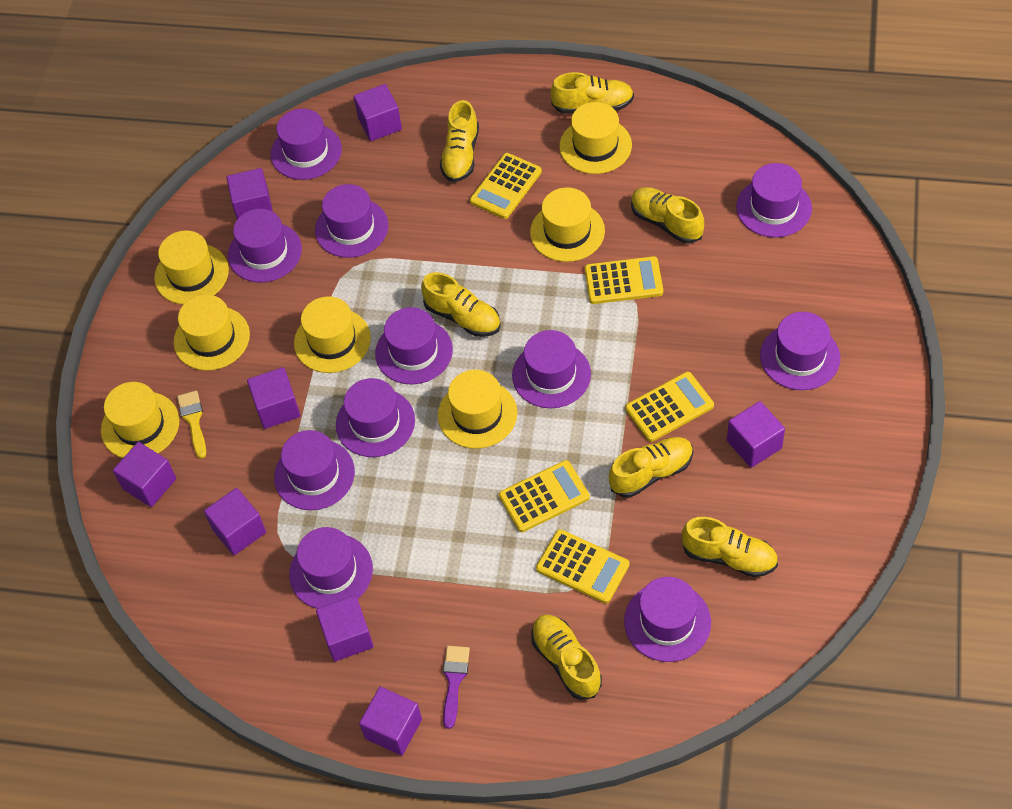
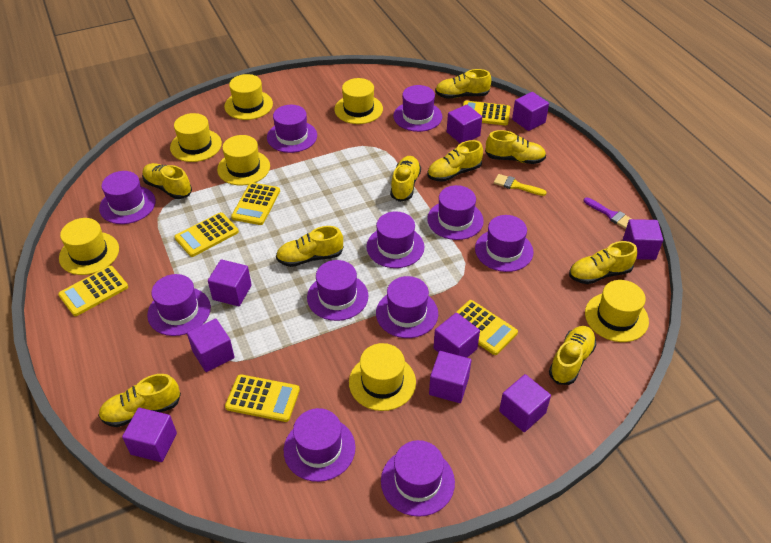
purple cube: 8 -> 9
yellow calculator: 5 -> 6
yellow shoe: 7 -> 9

